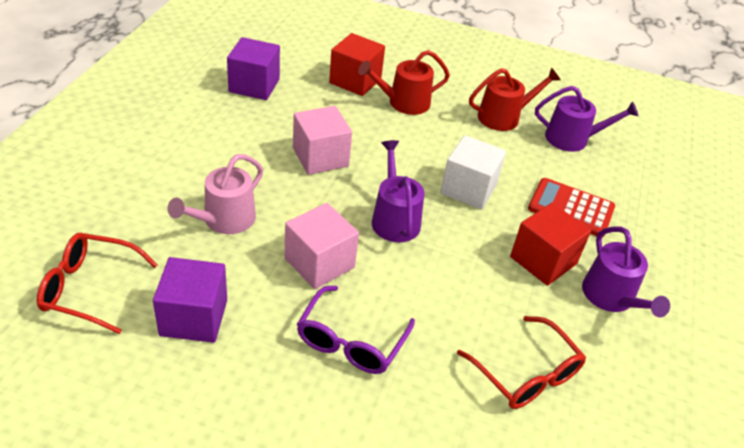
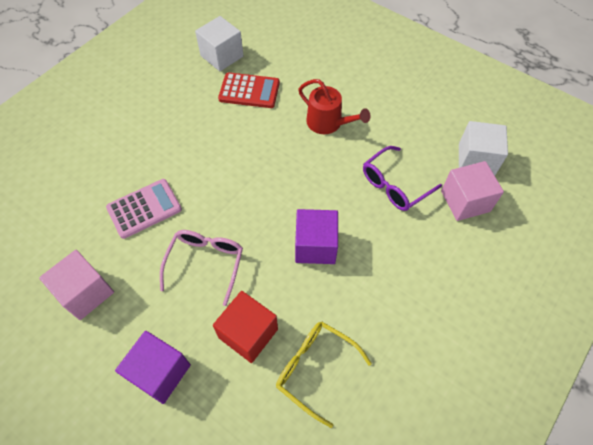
pink calculator: 0 -> 1
pink glasses: 0 -> 1
pink watering can: 1 -> 0
purple watering can: 3 -> 0
red cube: 2 -> 1
red glasses: 2 -> 0
red watering can: 2 -> 1
white cube: 1 -> 2
yellow glasses: 0 -> 1

